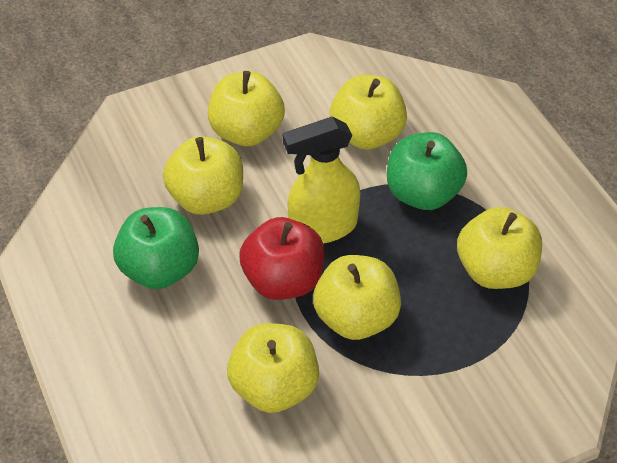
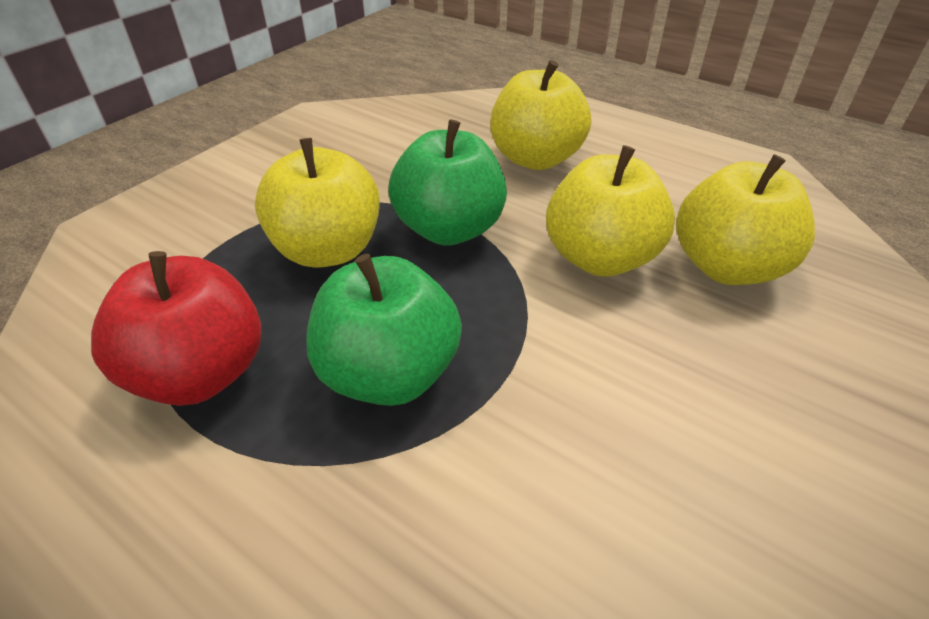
yellow apple: 6 -> 4
yellow spray bottle: 1 -> 0

